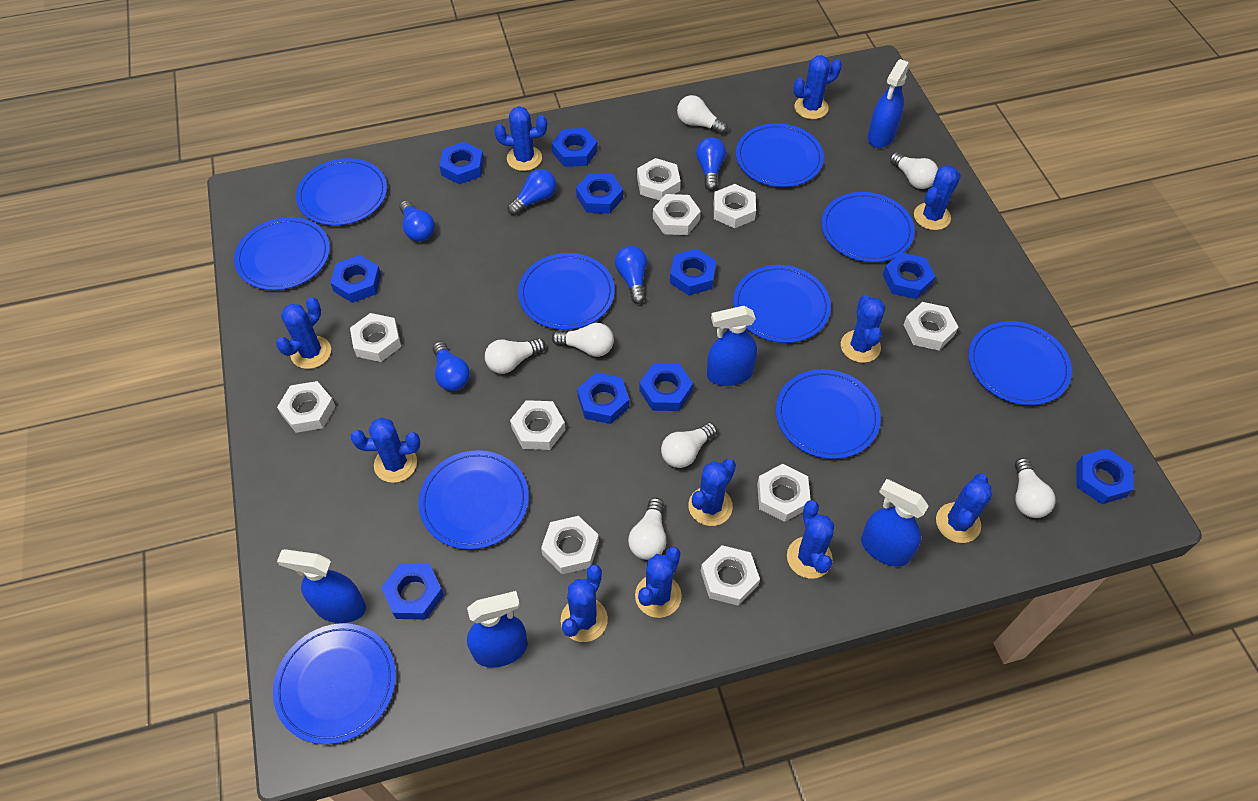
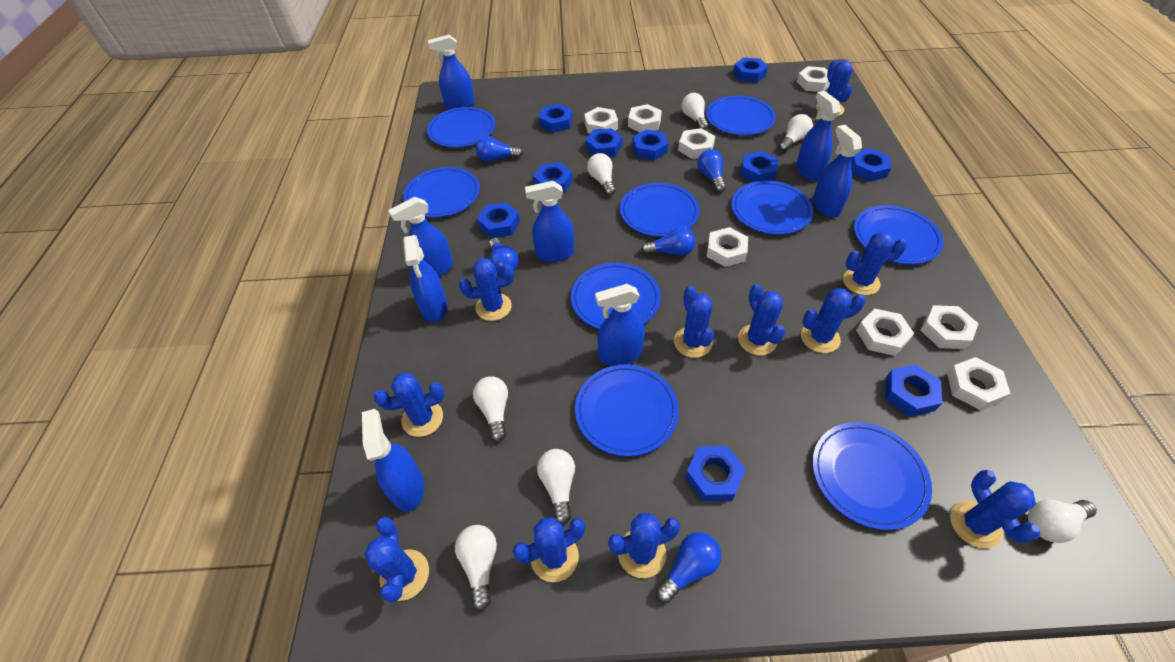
blue plate: 10 -> 9
blue spray bottle: 5 -> 8
white nut: 10 -> 8

